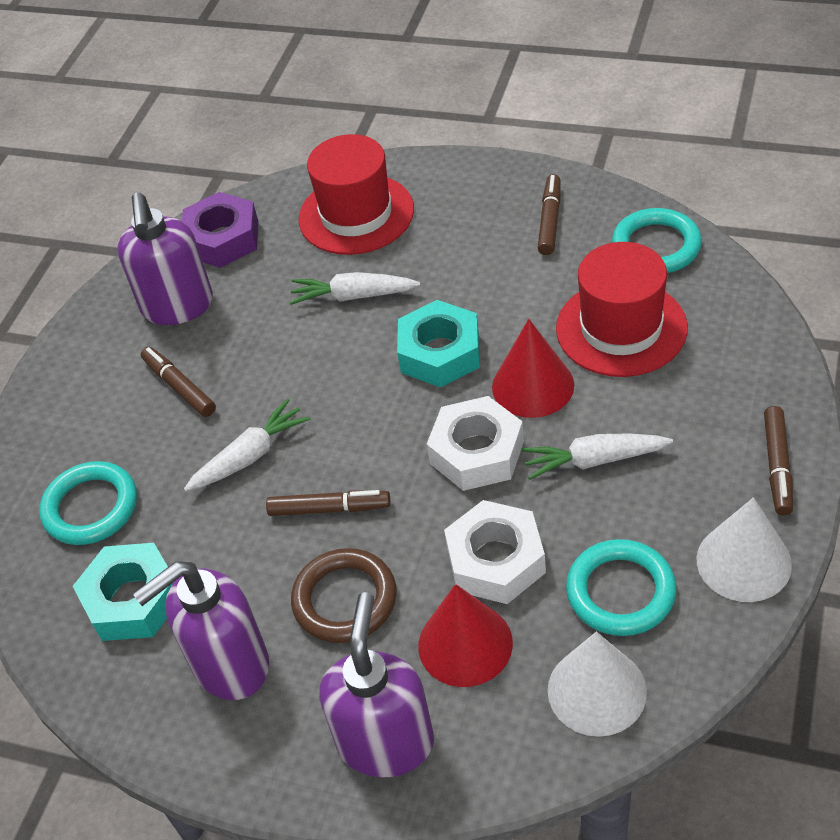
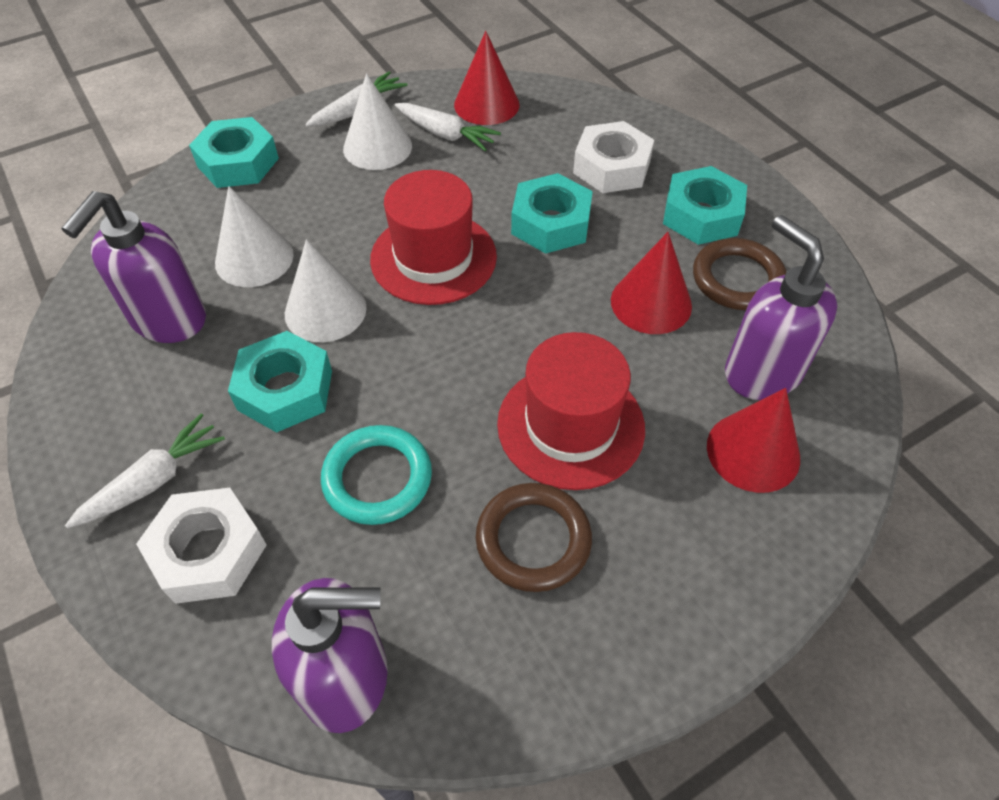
brown marker: 4 -> 0
brown ring: 1 -> 2
purple nut: 1 -> 0
red cone: 2 -> 3
turquoise nut: 2 -> 4
turquoise ring: 3 -> 1
white cone: 2 -> 3

